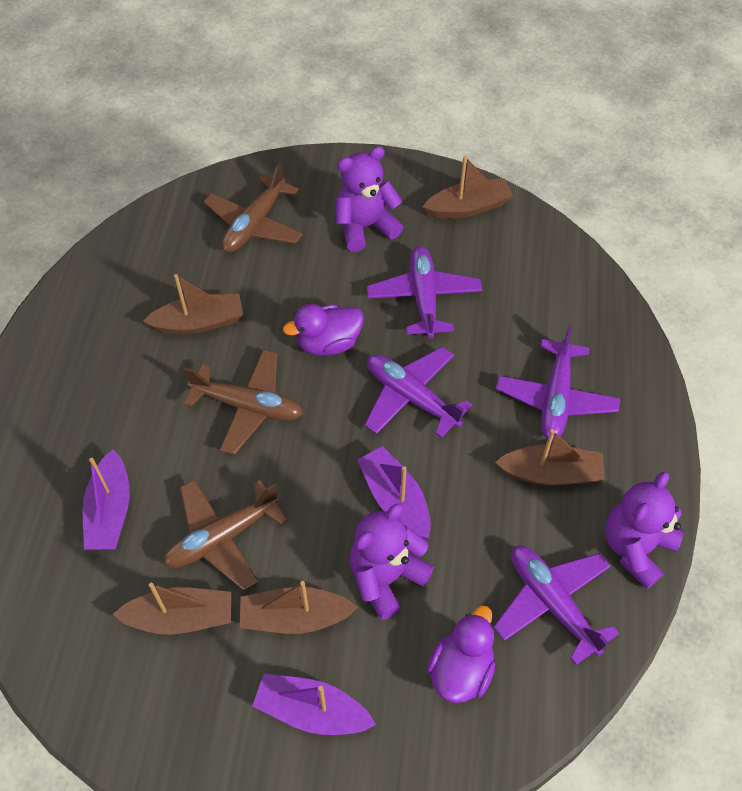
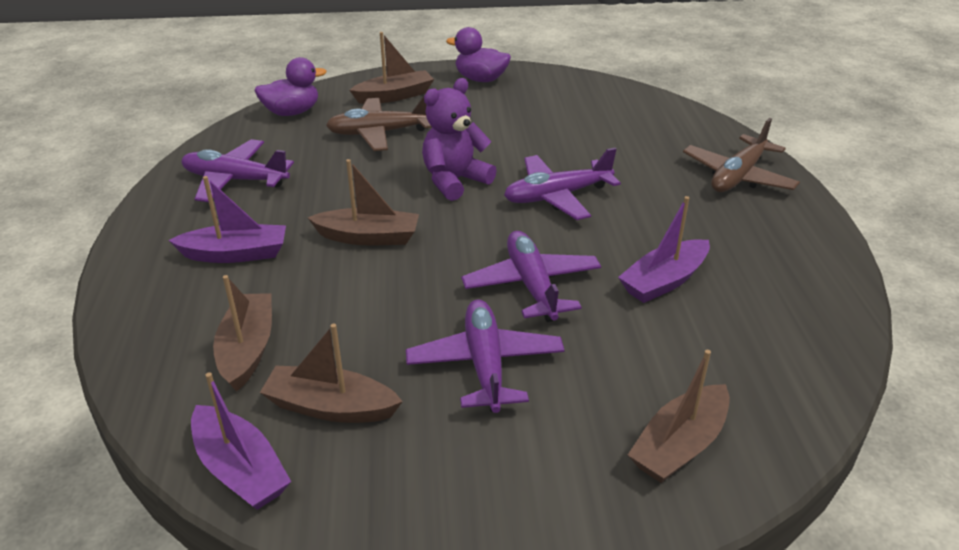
brown plane: 3 -> 2
purple teddy bear: 3 -> 1

